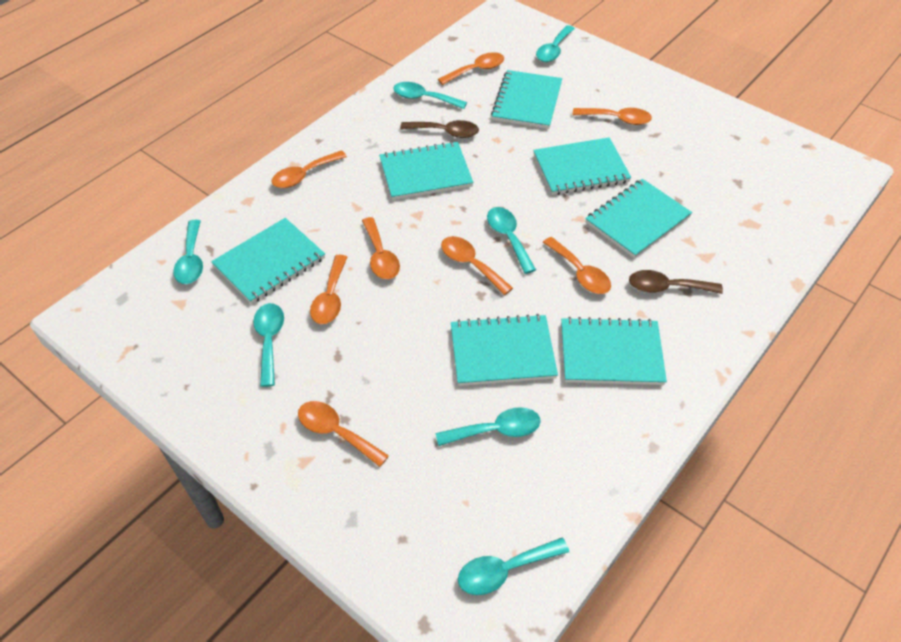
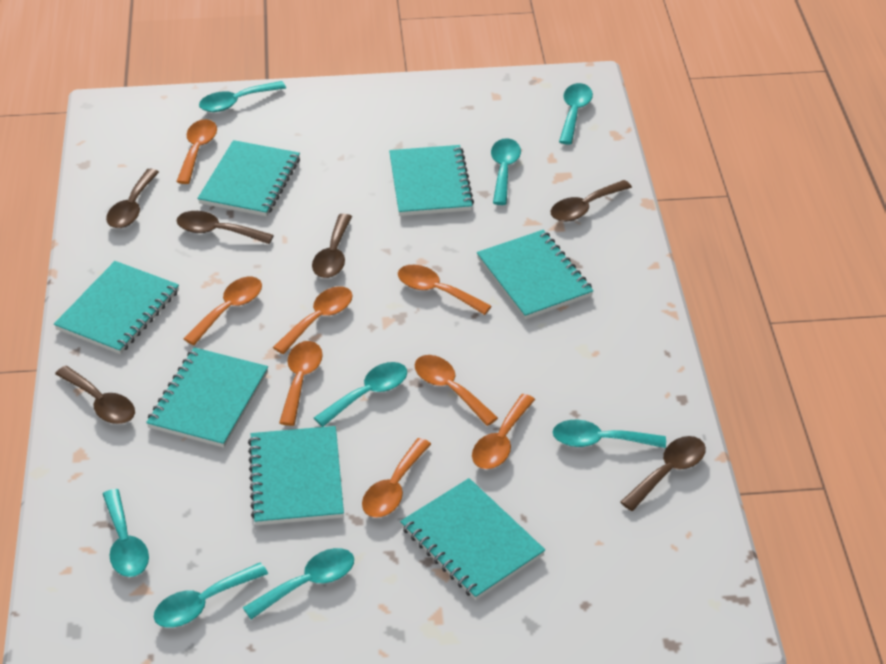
brown spoon: 2 -> 6
turquoise spoon: 7 -> 8

